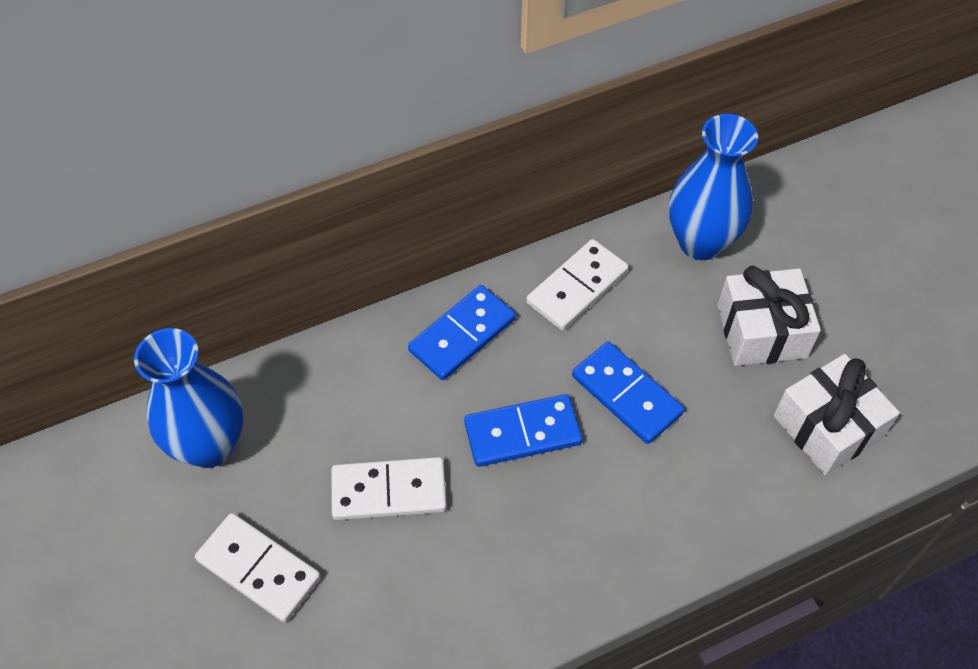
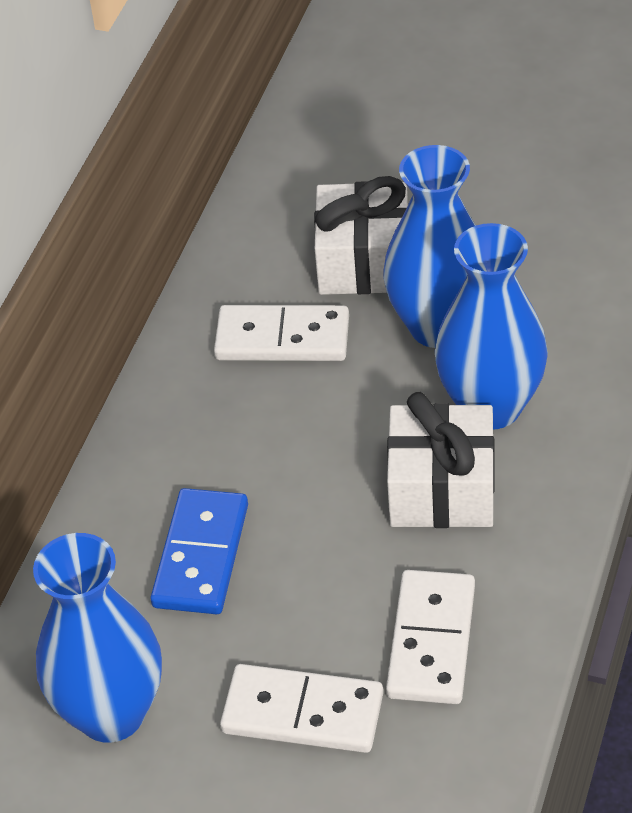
blue domino: 3 -> 1
blue vase: 2 -> 3

